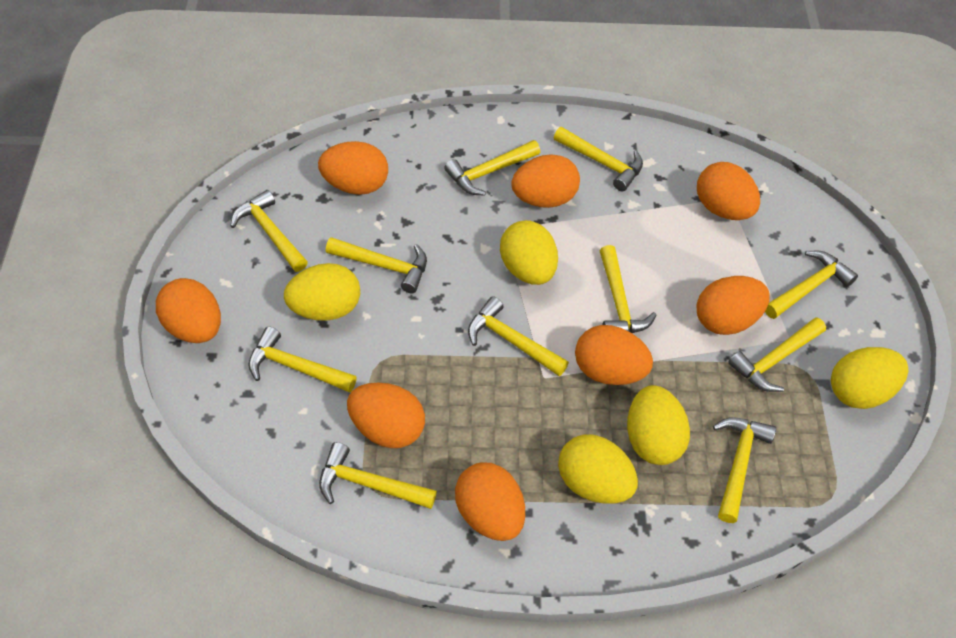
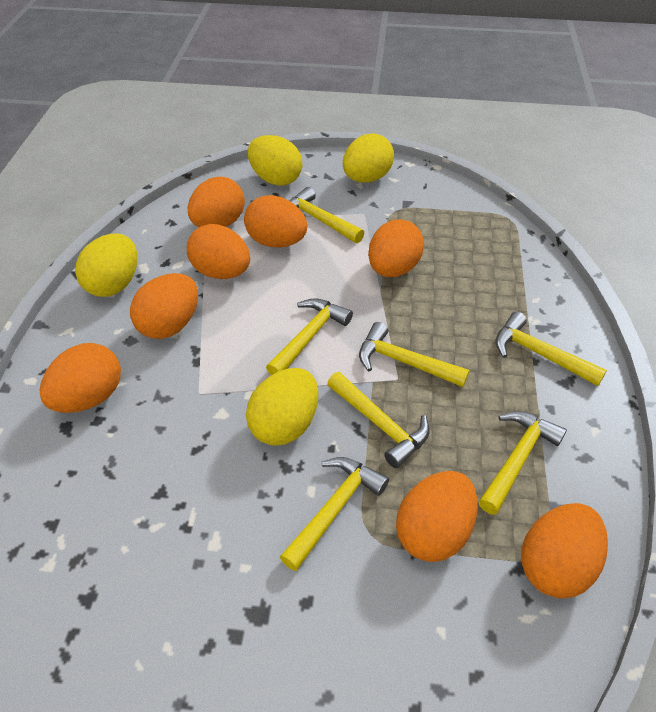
yellow egg: 5 -> 4
yellow hammer: 11 -> 7

